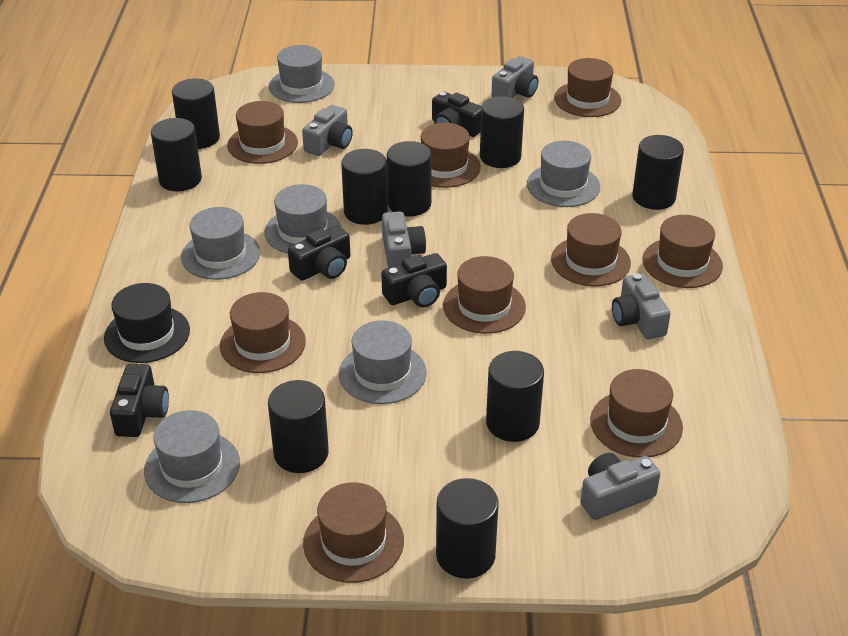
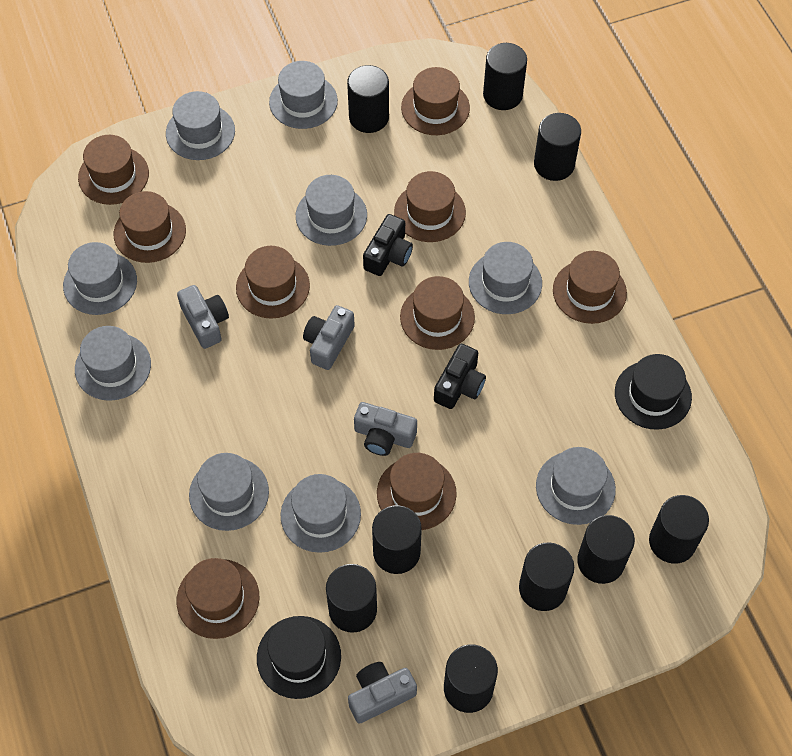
black camera: 4 -> 2
black hat: 1 -> 2
grey camera: 5 -> 4
grey hat: 6 -> 9

